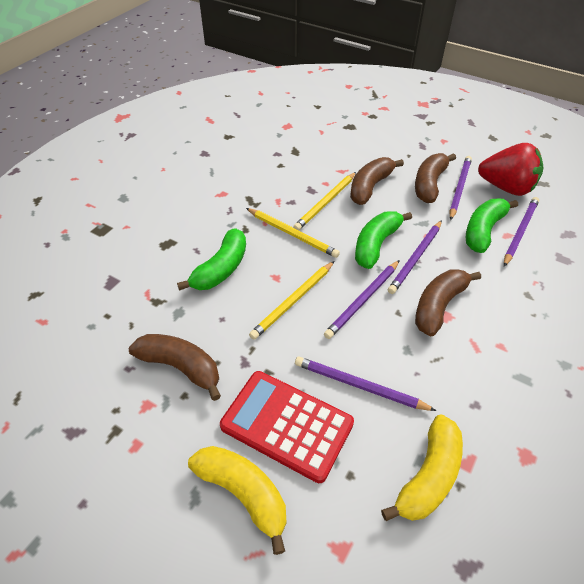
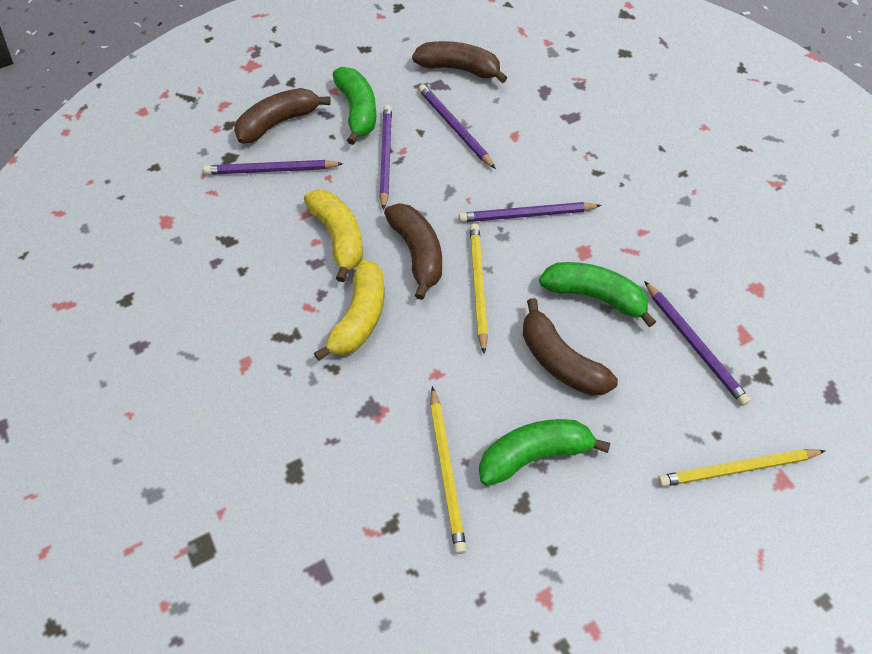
red calculator: 1 -> 0
red strawberry: 1 -> 0

